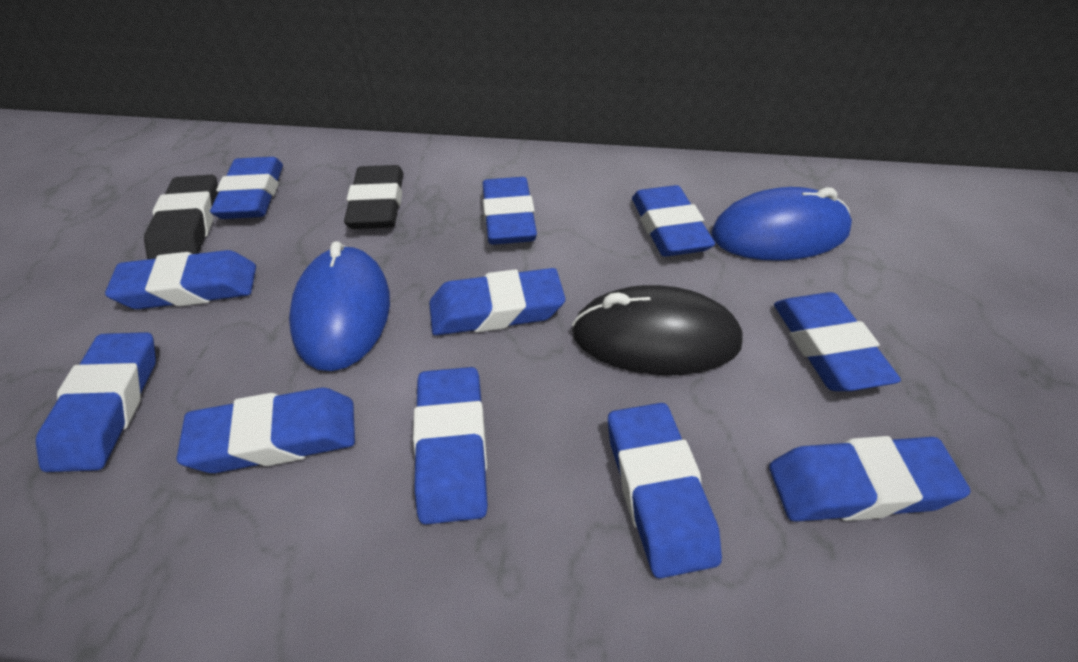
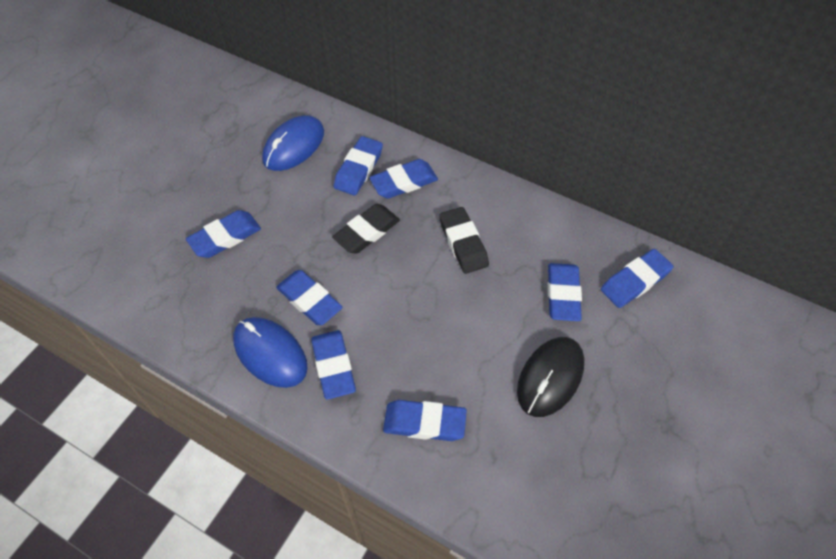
blue eraser: 11 -> 8

